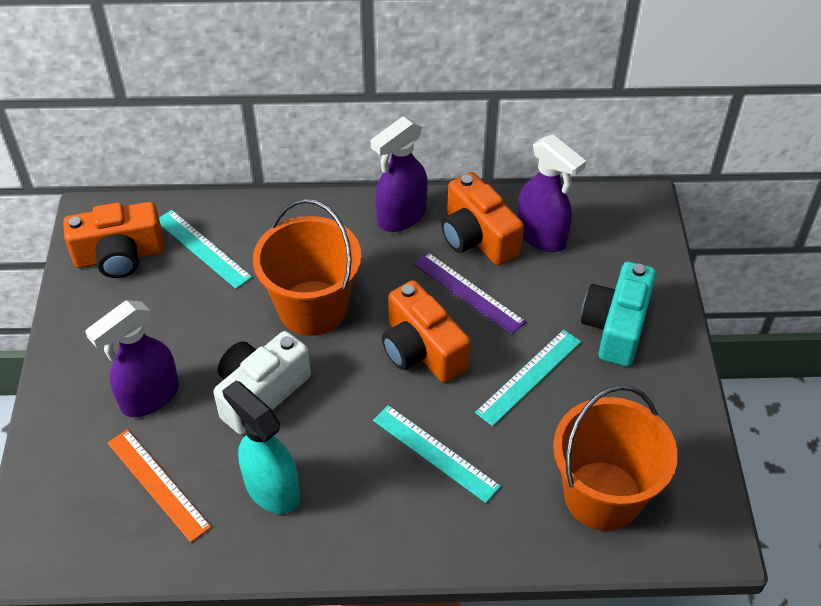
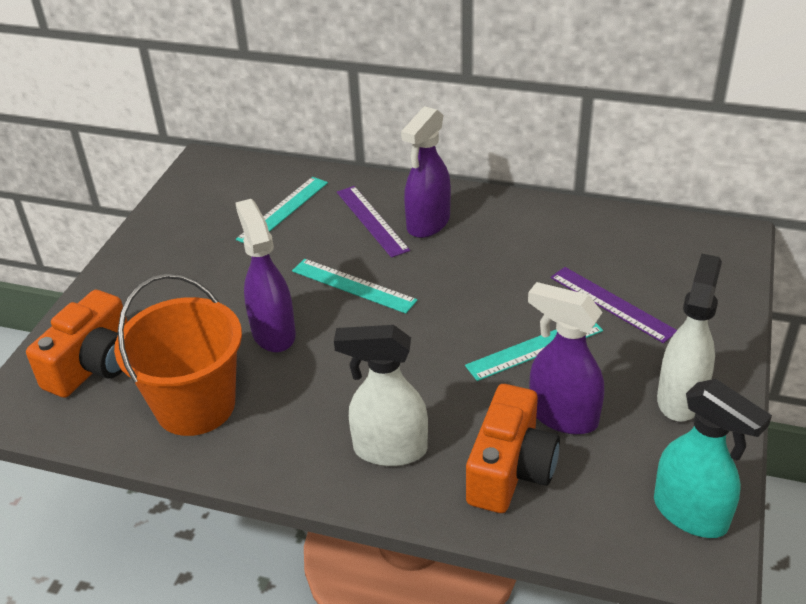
orange bucket: 2 -> 1
orange camera: 3 -> 2
orange ruler: 1 -> 0
purple ruler: 1 -> 2
turquoise camera: 1 -> 0
white camera: 1 -> 0
white spray bottle: 0 -> 2

